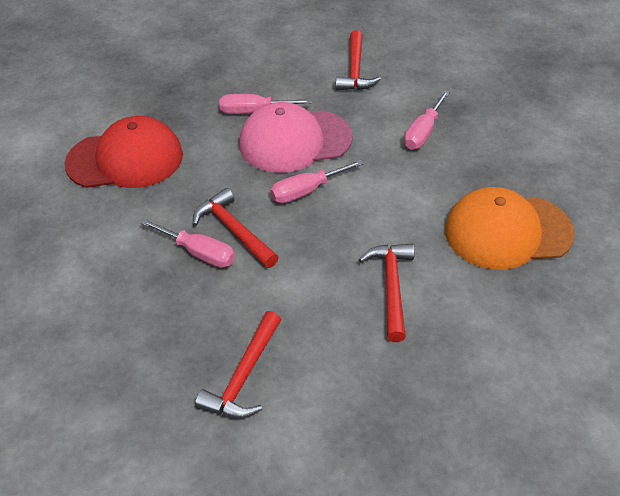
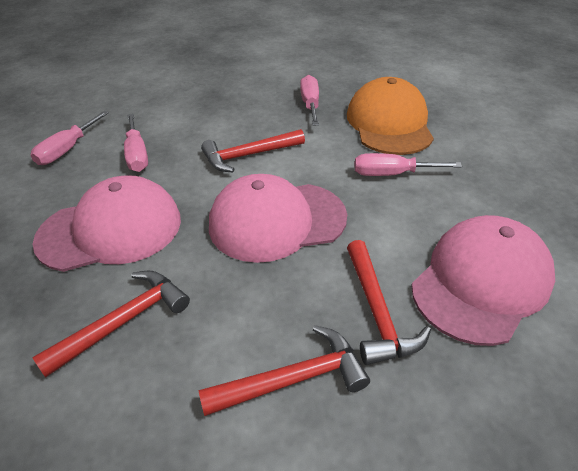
pink cap: 1 -> 3
red cap: 1 -> 0

